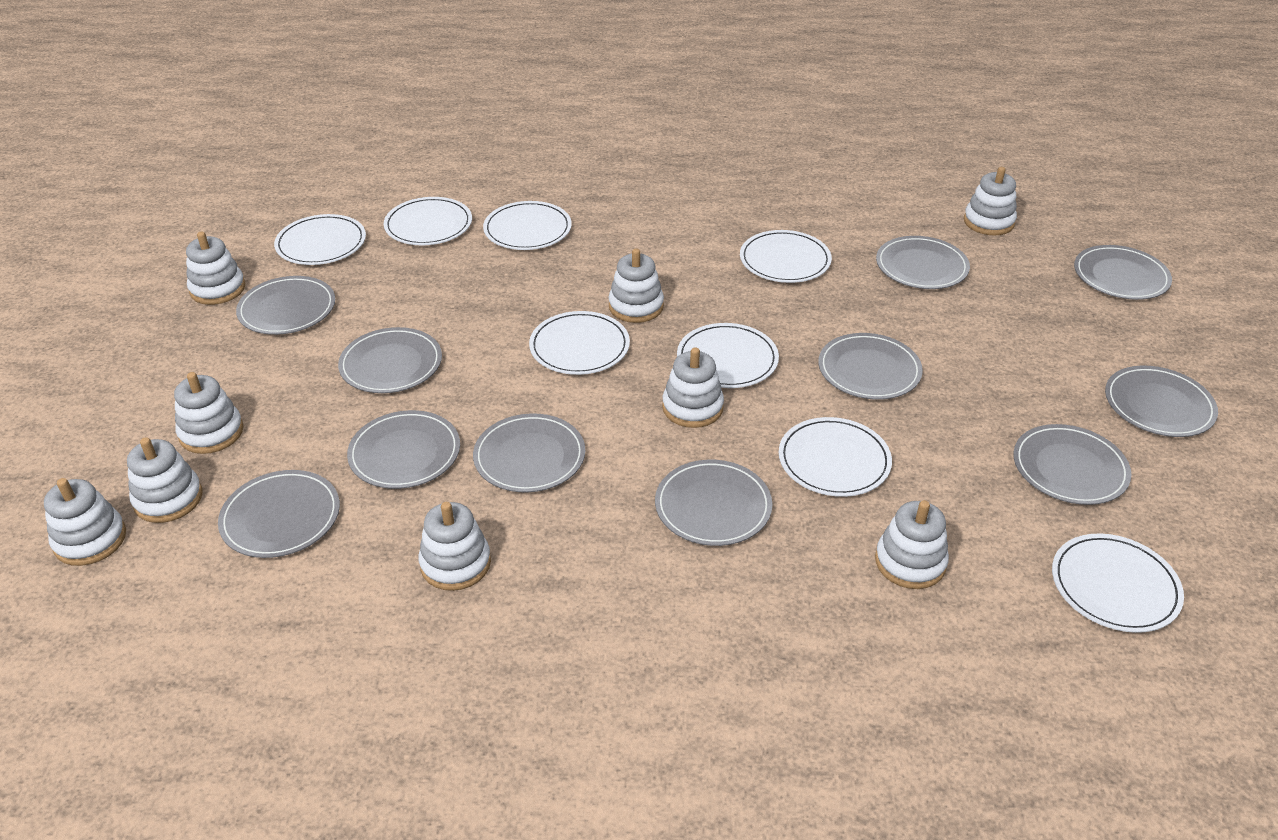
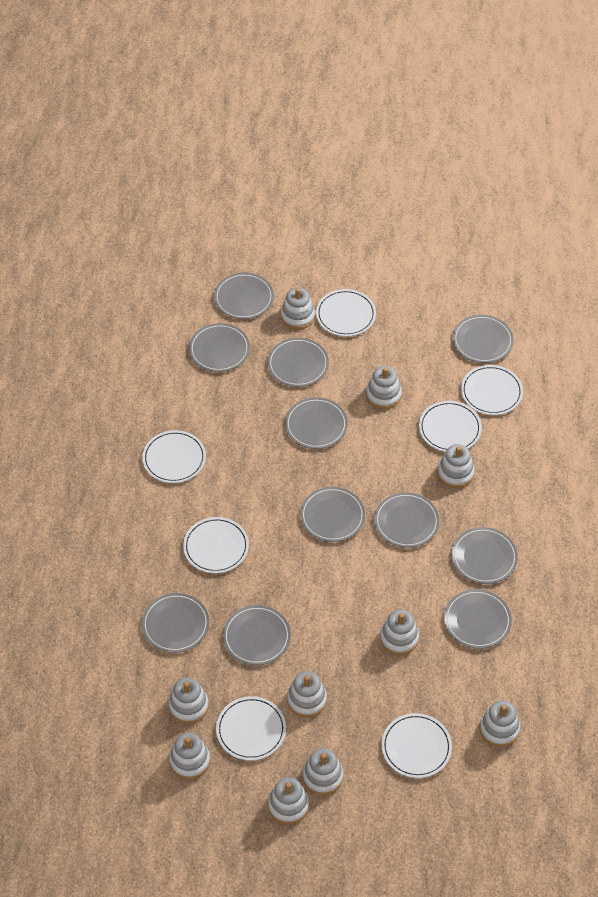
white plate: 8 -> 7
white stacking toy: 9 -> 10

